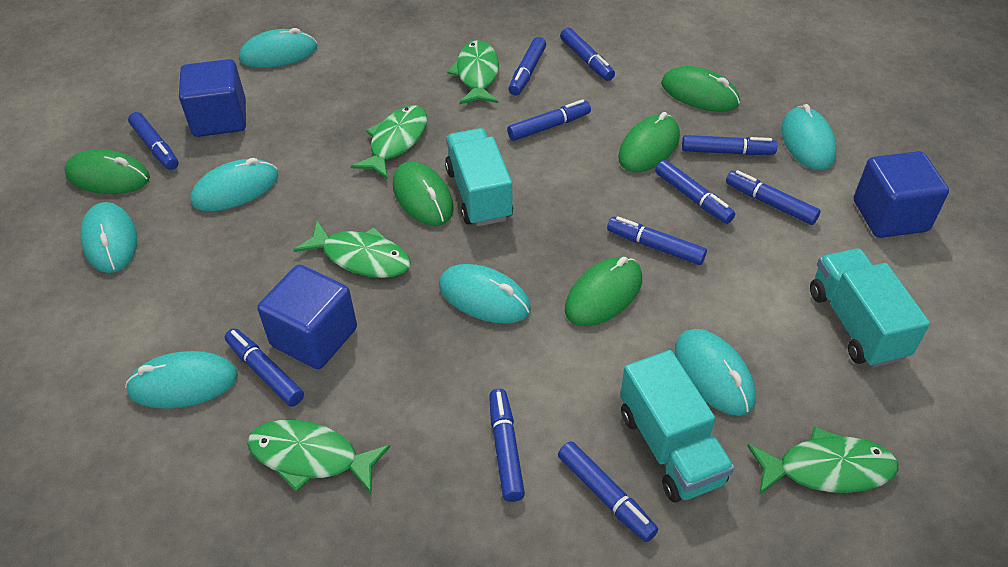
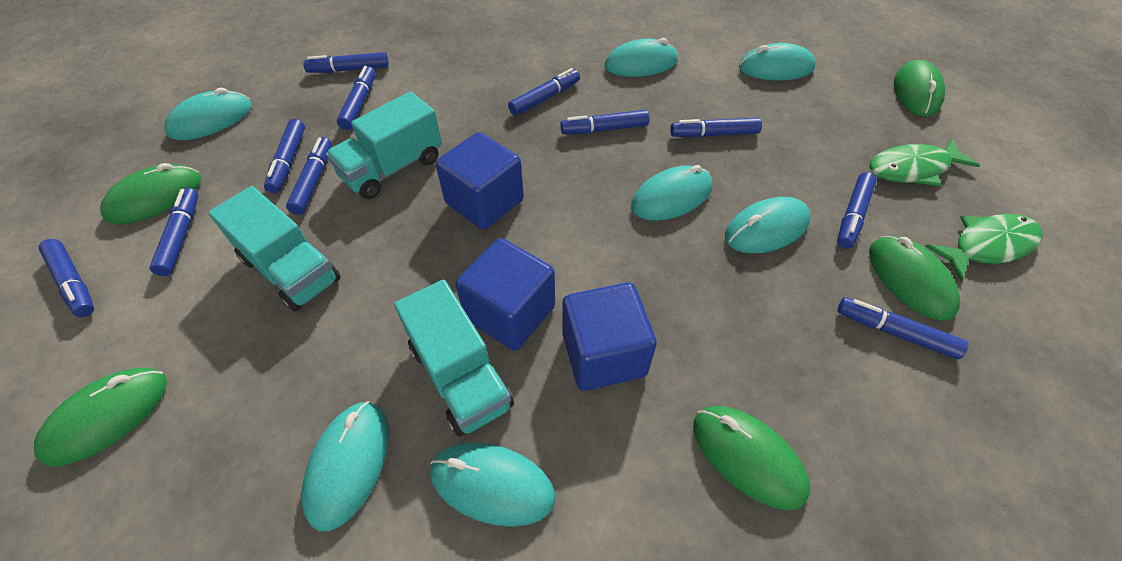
green fish: 5 -> 2

